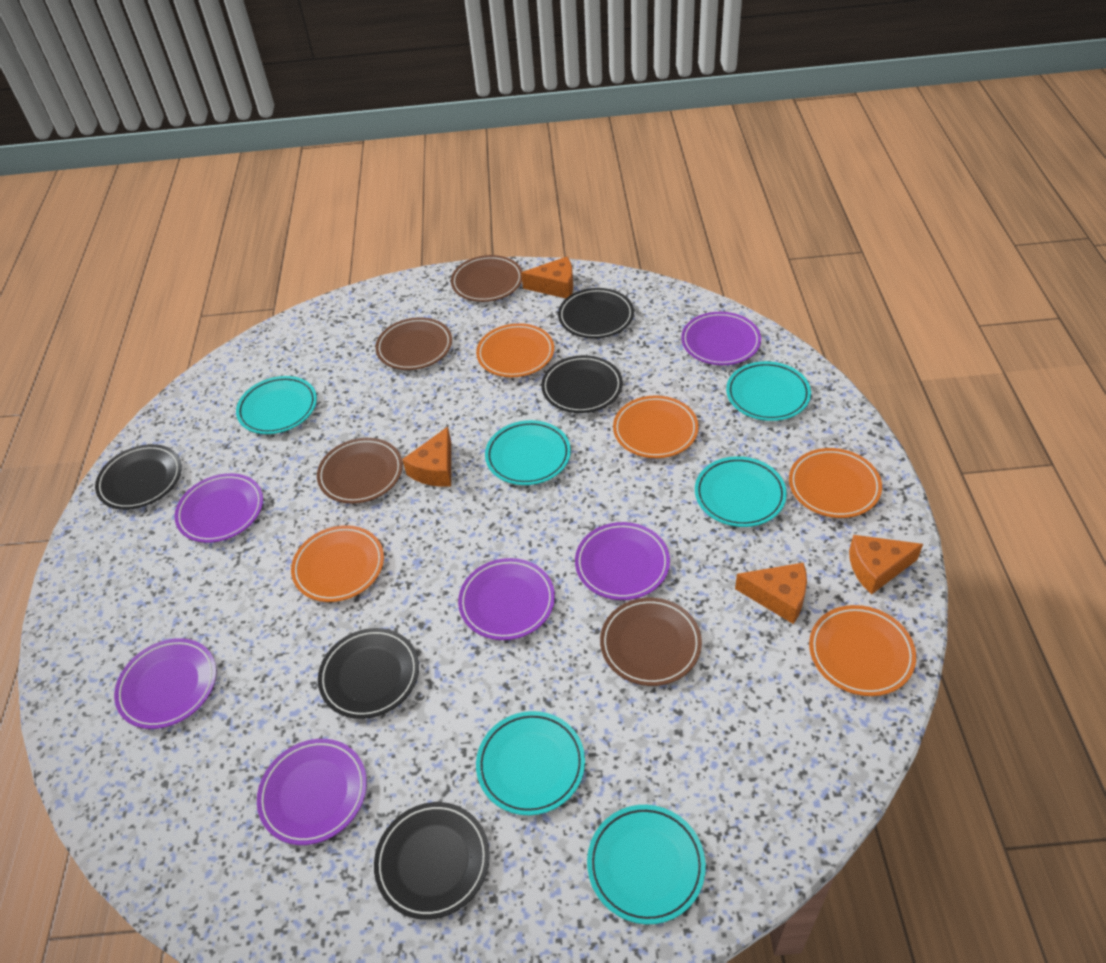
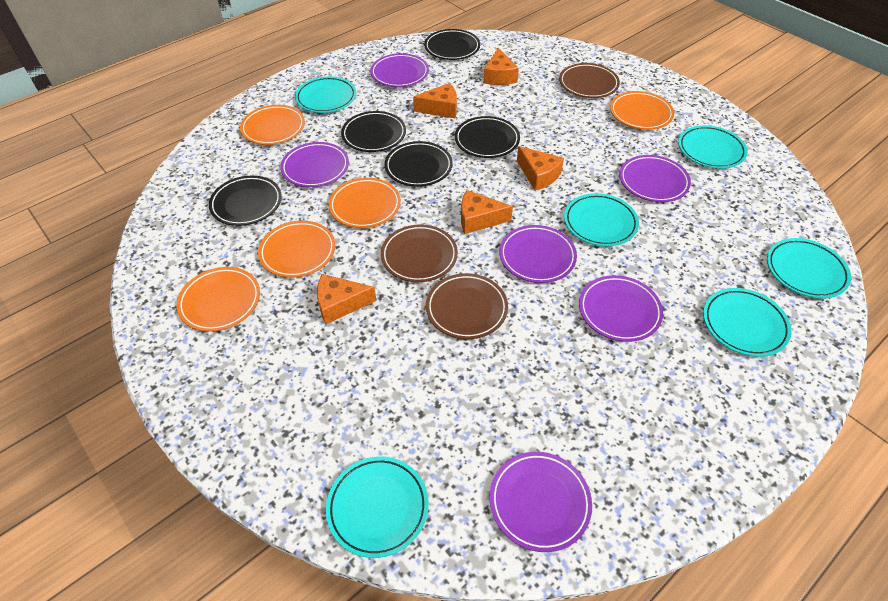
brown plate: 4 -> 3
orange cheese: 4 -> 5

